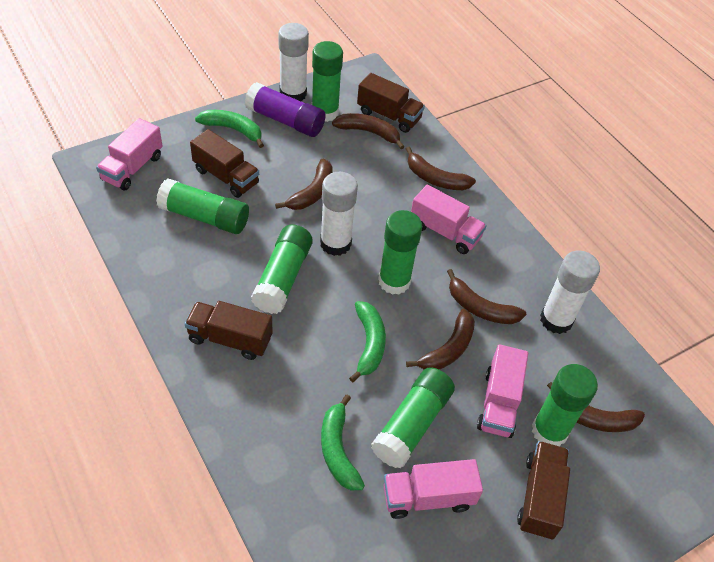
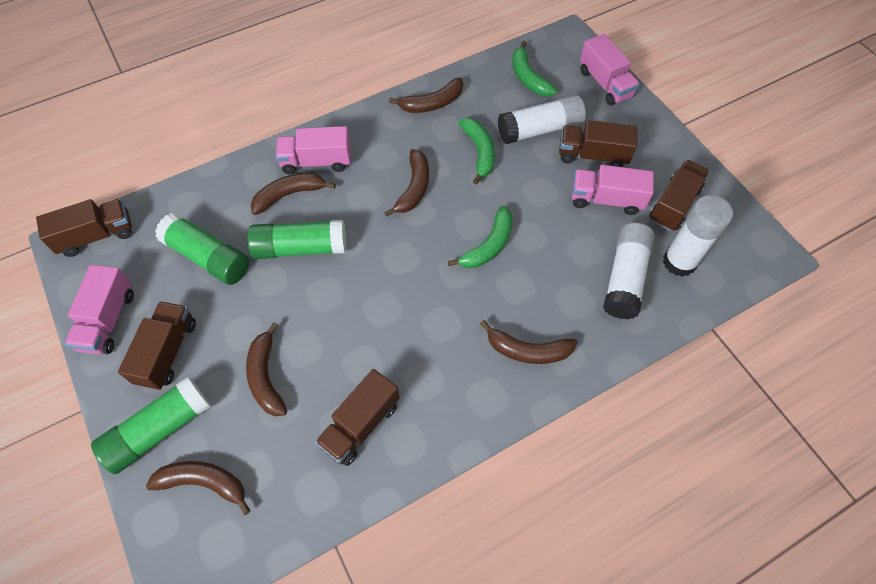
brown truck: 4 -> 5
green glue stick: 6 -> 3
purple glue stick: 1 -> 0

